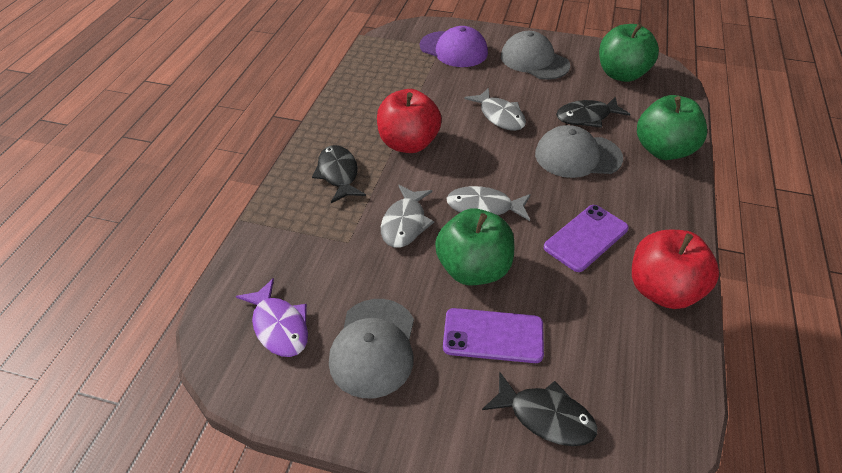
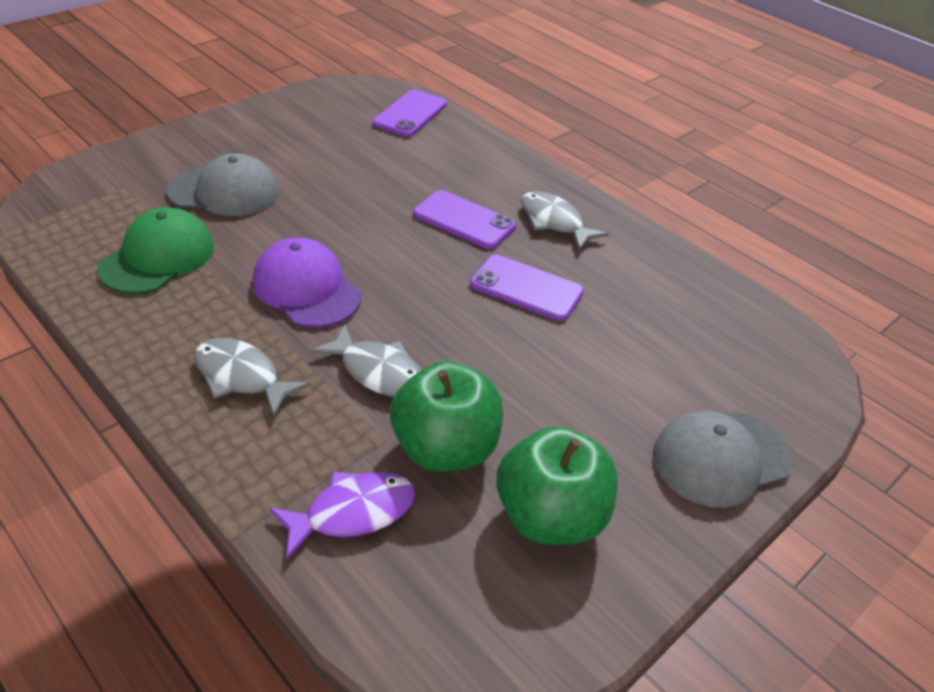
black fish: 3 -> 0
green apple: 3 -> 2
green cap: 0 -> 1
grey cap: 3 -> 2
purple phone: 2 -> 3
red apple: 2 -> 0

